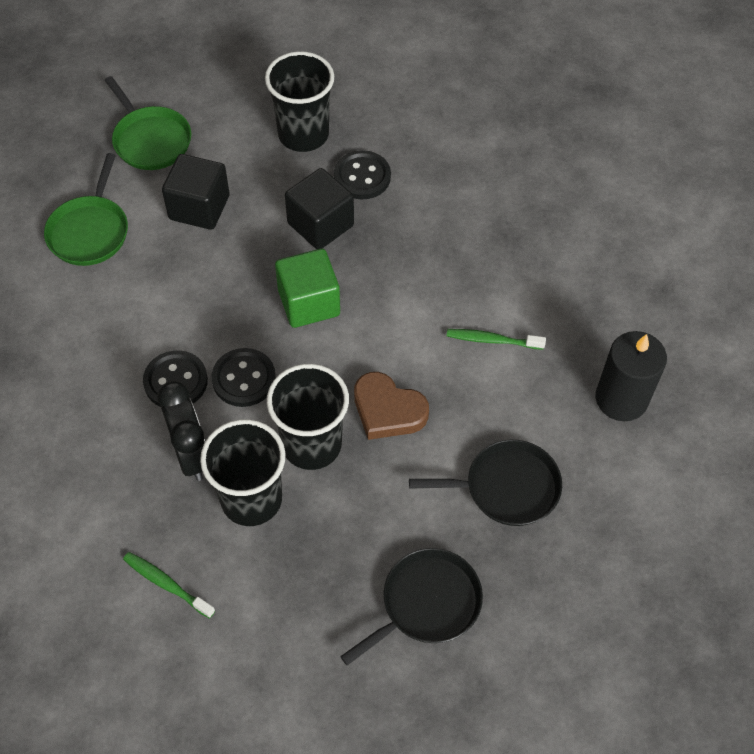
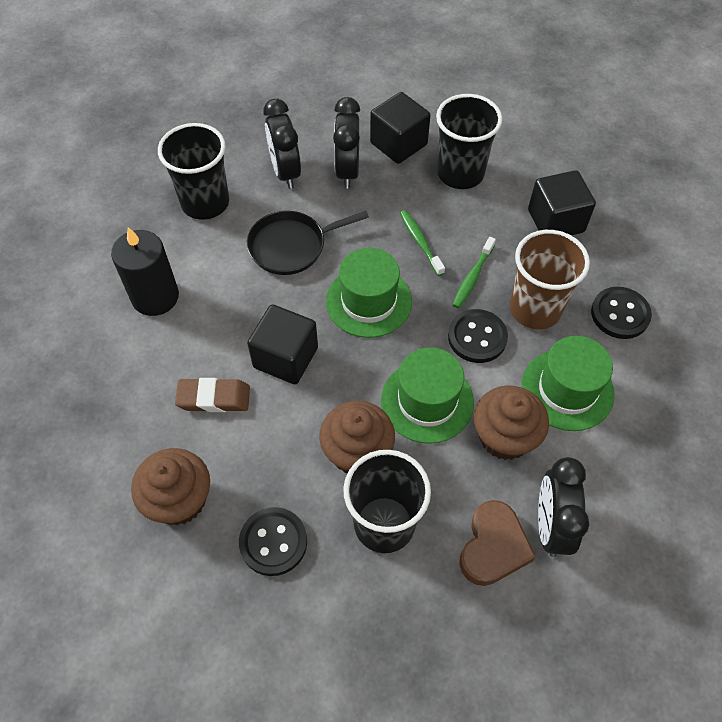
black clock: 1 -> 3
black cube: 2 -> 3
black pan: 2 -> 1
brown cup: 0 -> 1
brown cupcake: 0 -> 3
brown eraser: 0 -> 1
green cube: 1 -> 0
green hat: 0 -> 3
green pan: 2 -> 0

